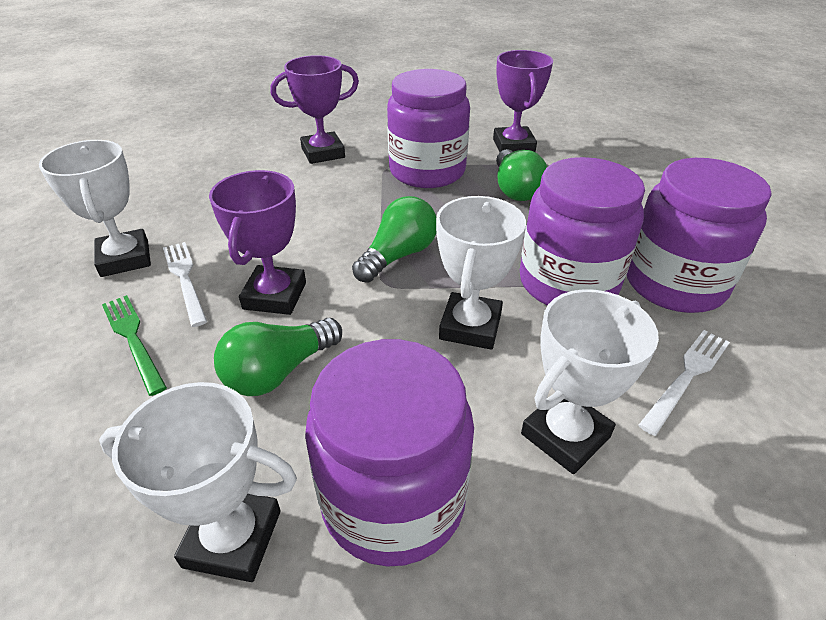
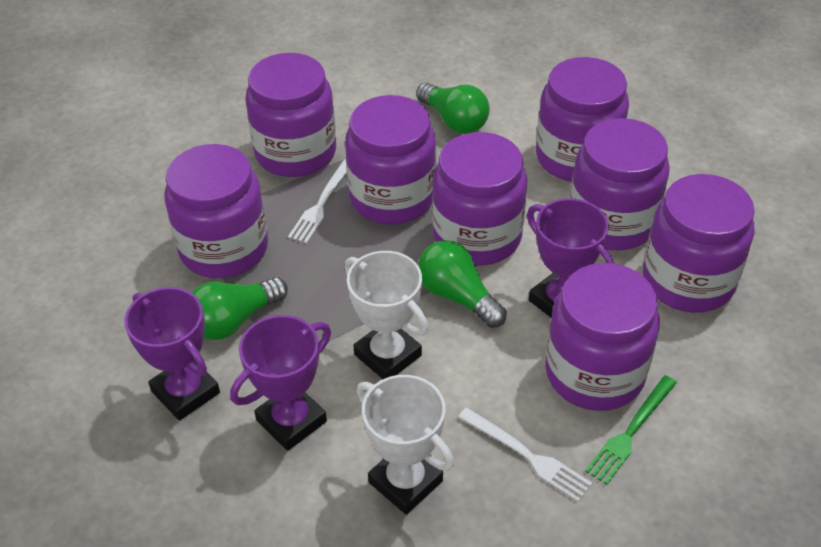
purple jar: 4 -> 8
white trophy: 4 -> 2

